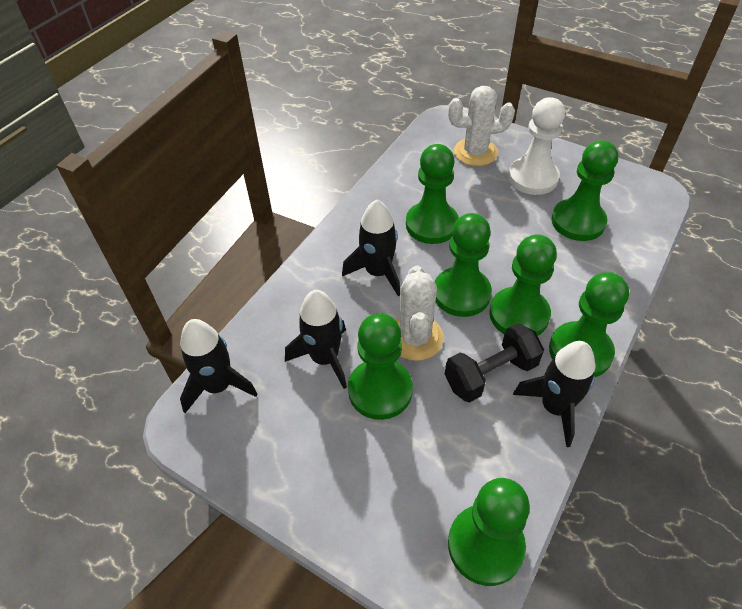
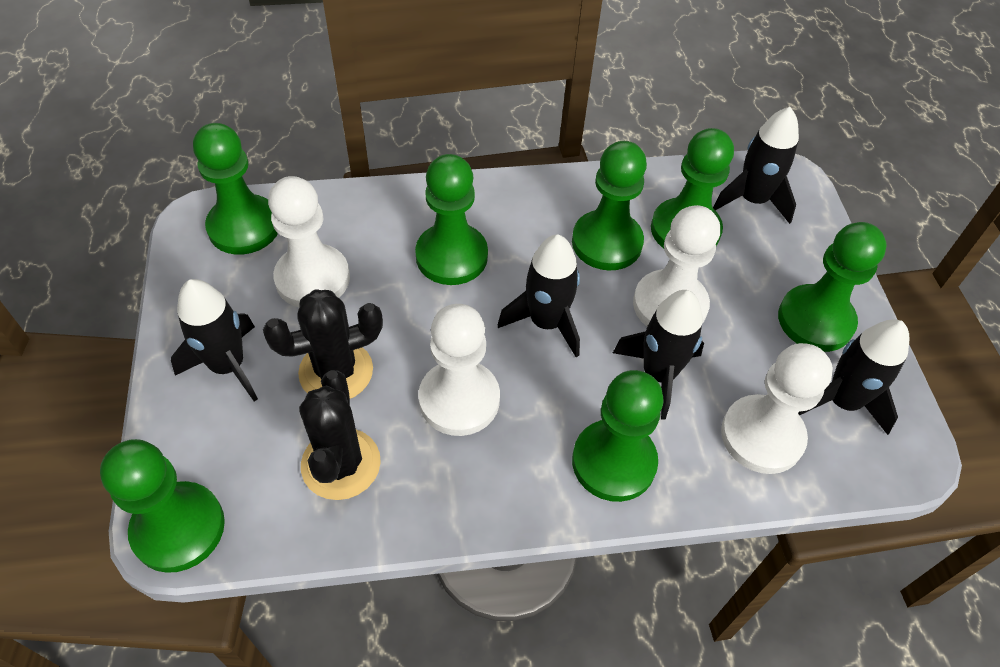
black cactus: 0 -> 2
black dumbbell: 1 -> 0
black rocket: 4 -> 5
white cactus: 2 -> 0
white pawn: 1 -> 4

